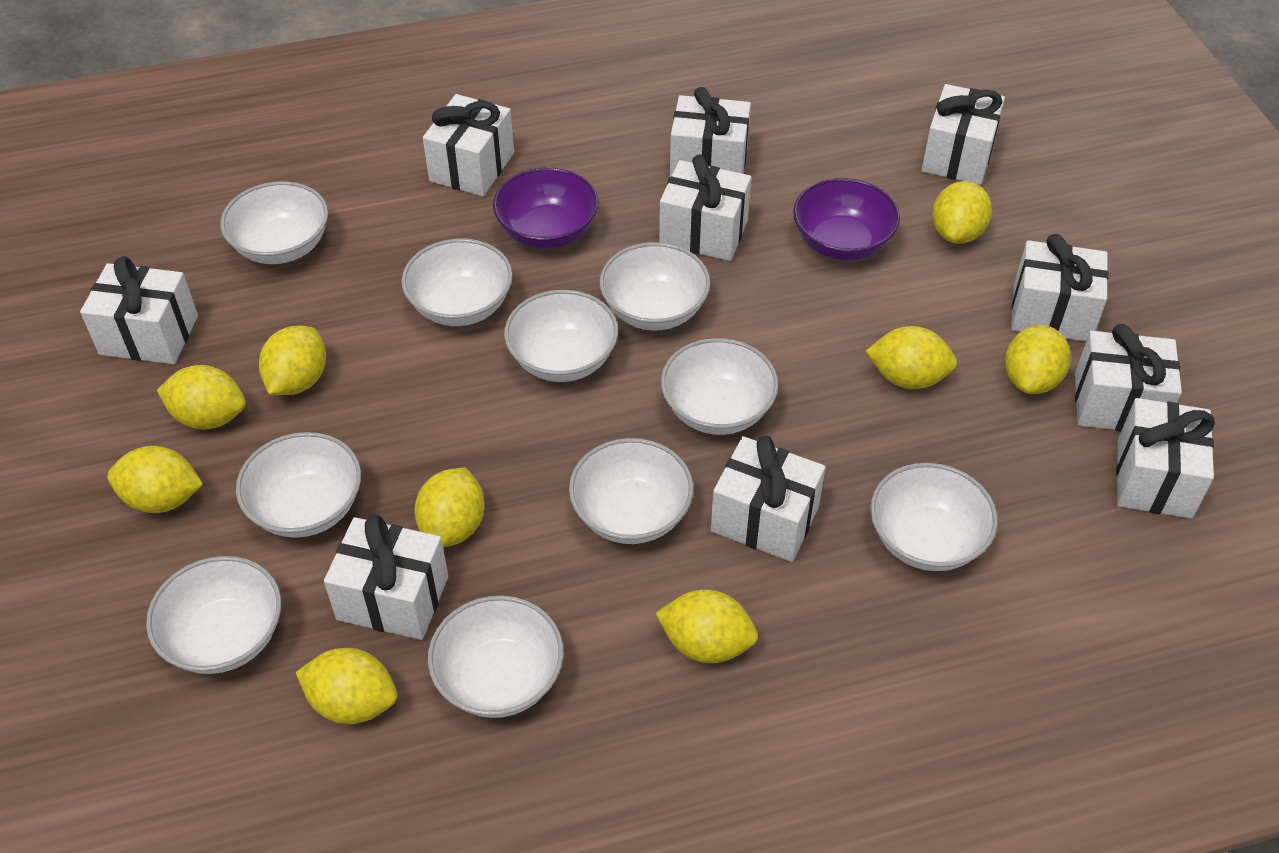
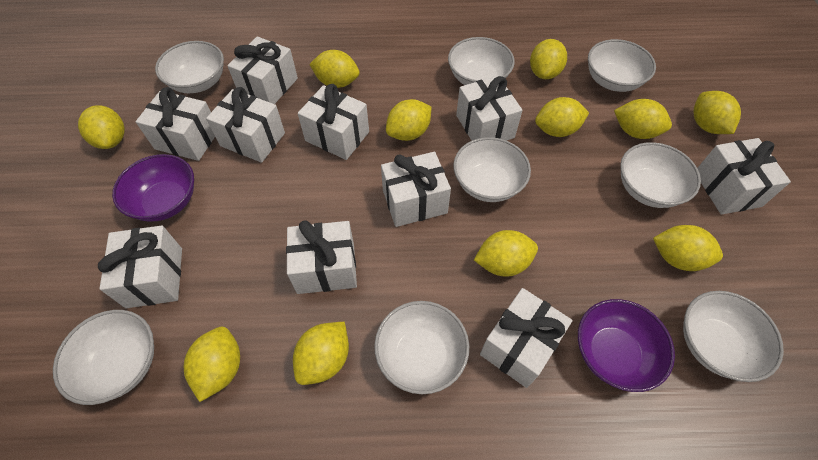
white bowl: 10 -> 8
yellow lemon: 9 -> 11

